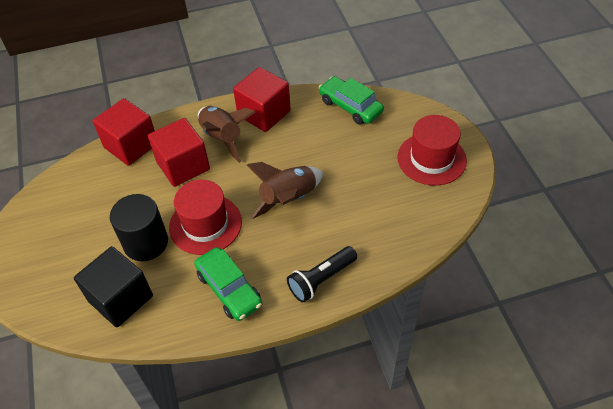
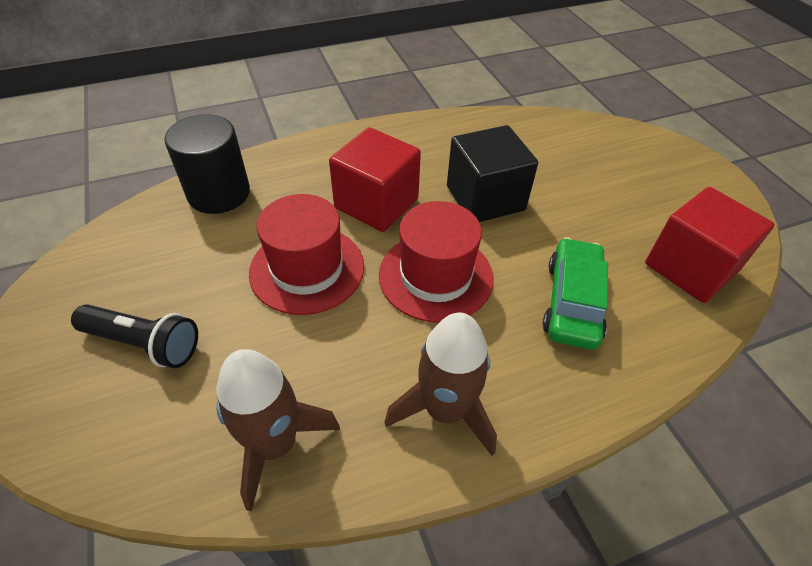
green car: 2 -> 1
red cube: 3 -> 2

